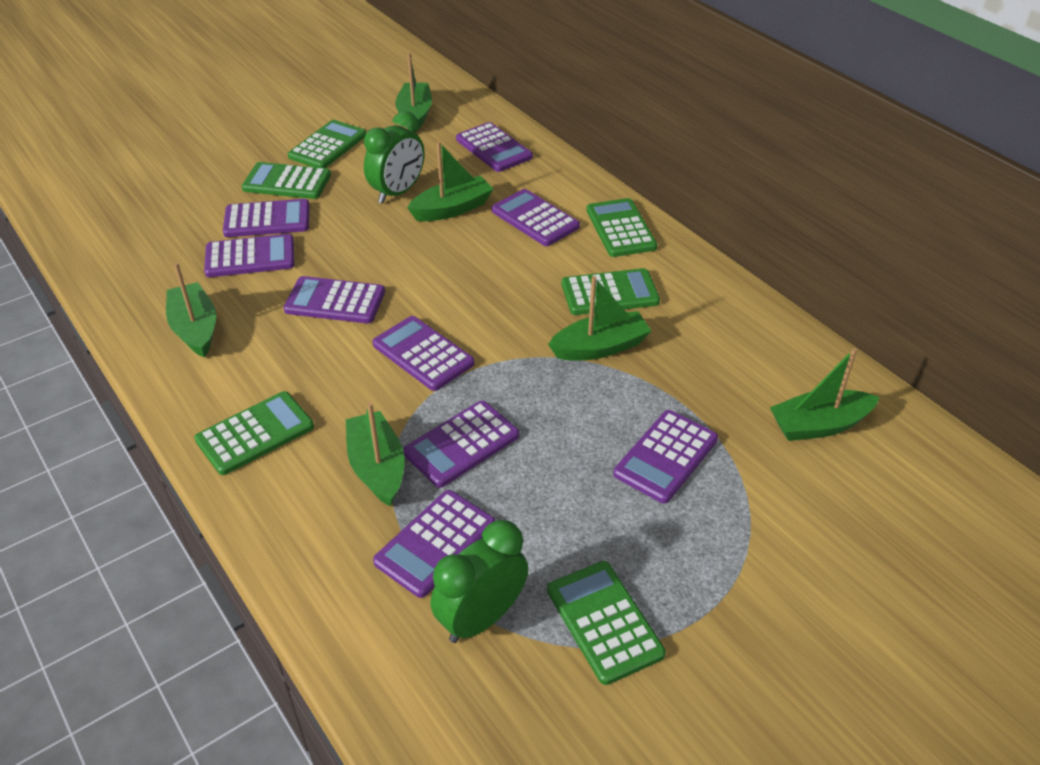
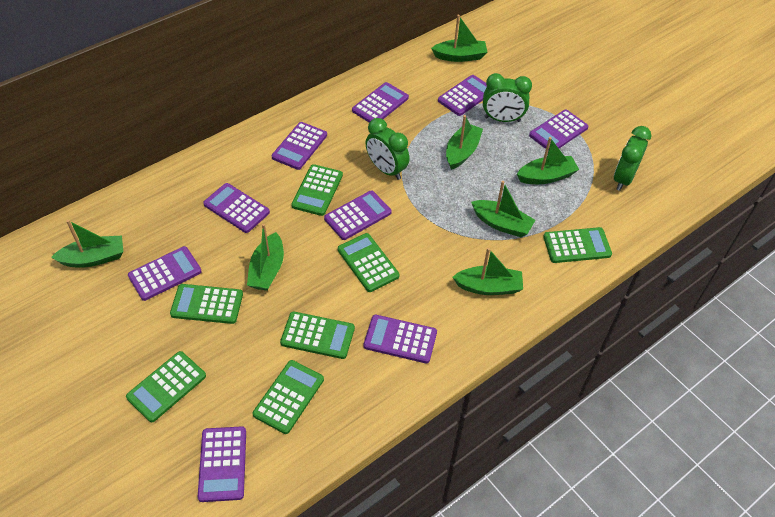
green boat: 6 -> 7
green calculator: 6 -> 7
green clock: 2 -> 3

